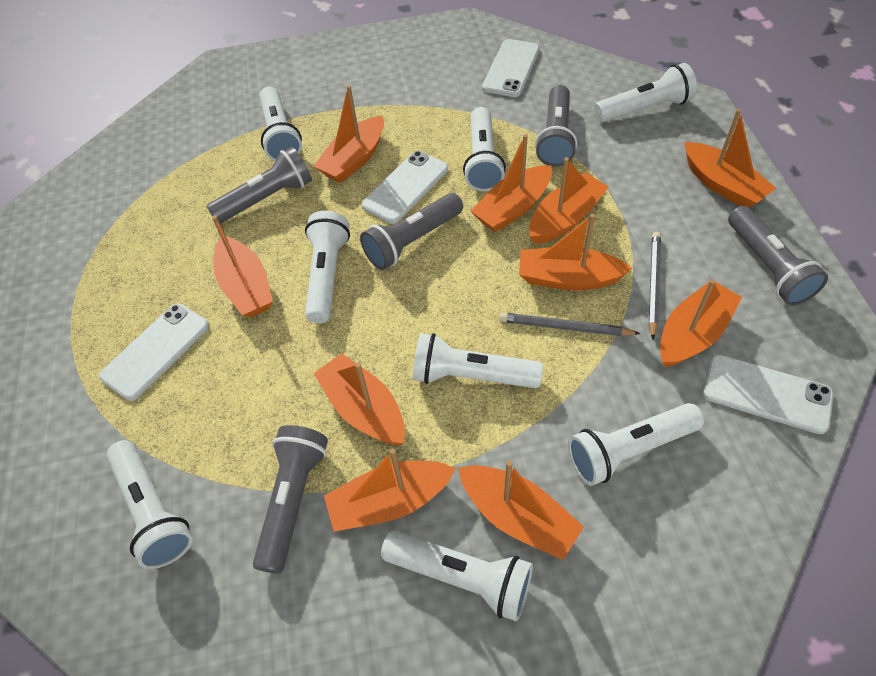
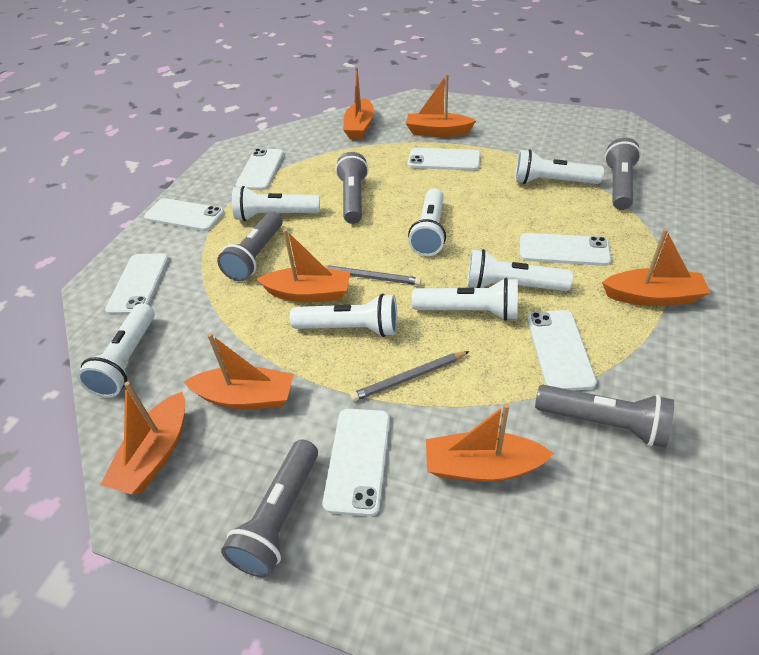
orange boat: 10 -> 7
white flashlight: 8 -> 7
white phone: 4 -> 7

